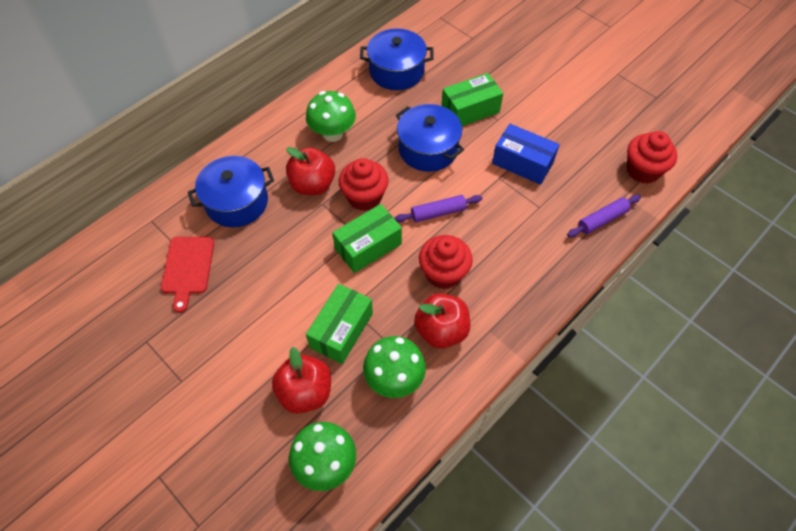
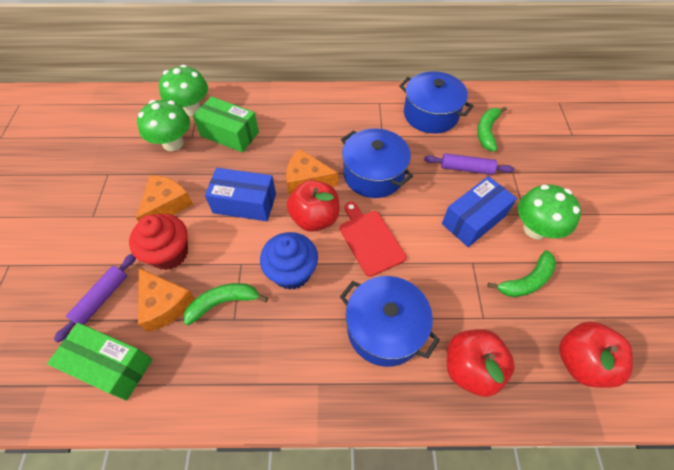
blue box: 1 -> 2
blue cupcake: 0 -> 1
green banana: 0 -> 3
green box: 3 -> 2
orange cheese: 0 -> 3
red cupcake: 3 -> 1

